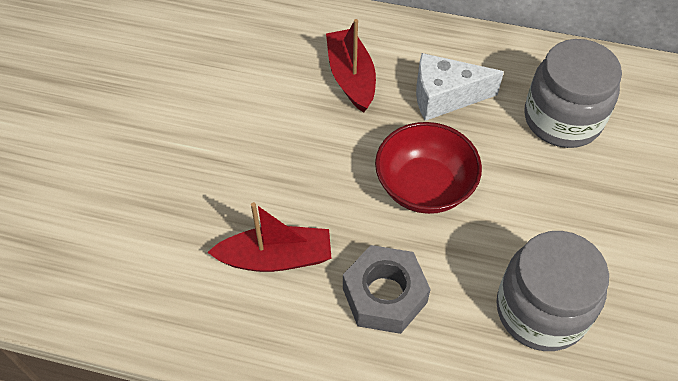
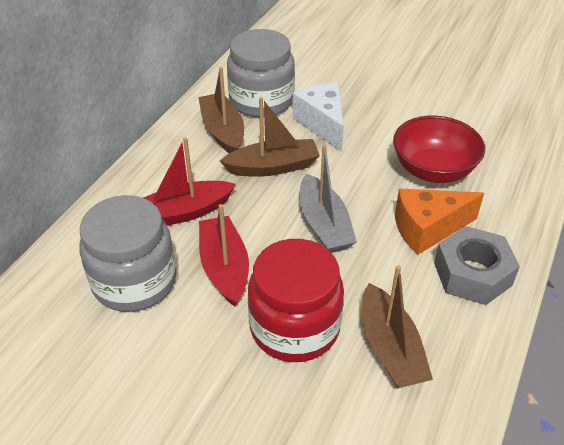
brown boat: 0 -> 3
grey boat: 0 -> 1
orange cheese: 0 -> 1
red jar: 0 -> 1

